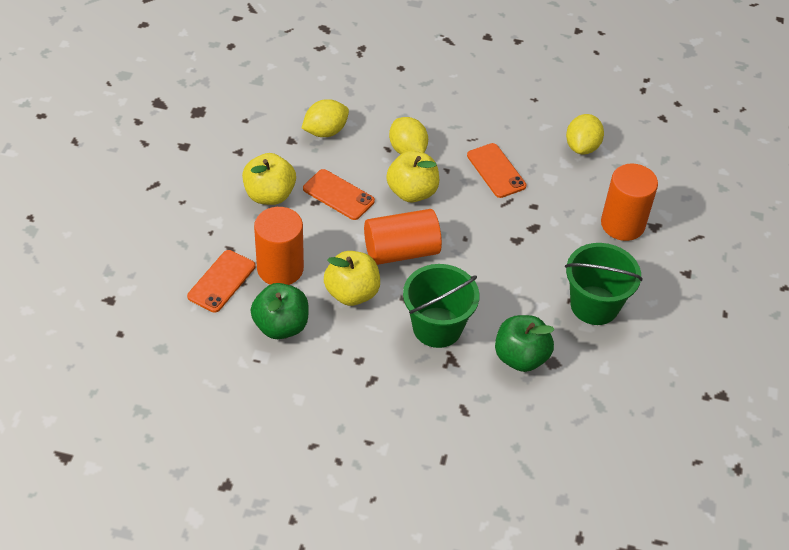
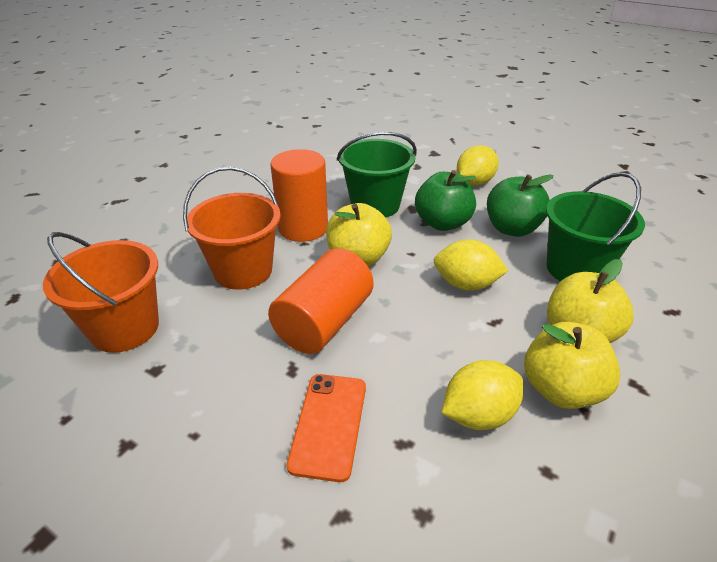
orange bucket: 0 -> 2
orange cylinder: 3 -> 2
orange phone: 3 -> 1

